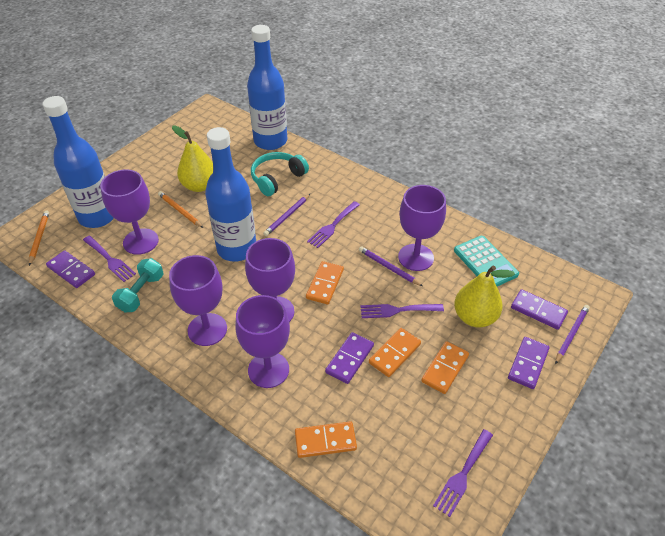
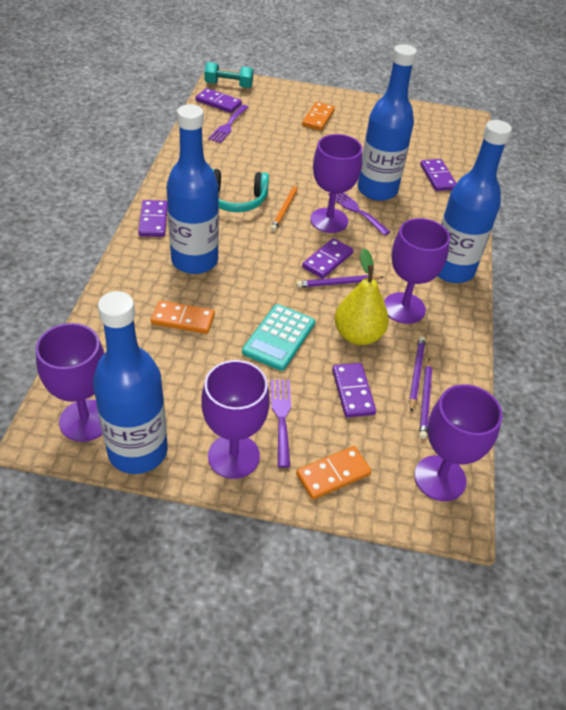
blue bottle: 3 -> 4
orange domino: 4 -> 3
orange pencil: 2 -> 1
purple domino: 4 -> 5
purple fork: 4 -> 3
yellow pear: 2 -> 1

